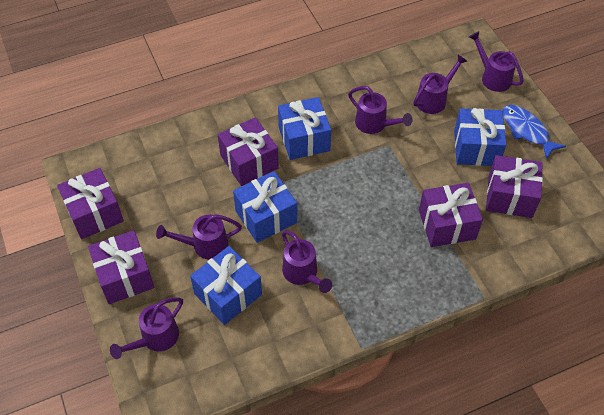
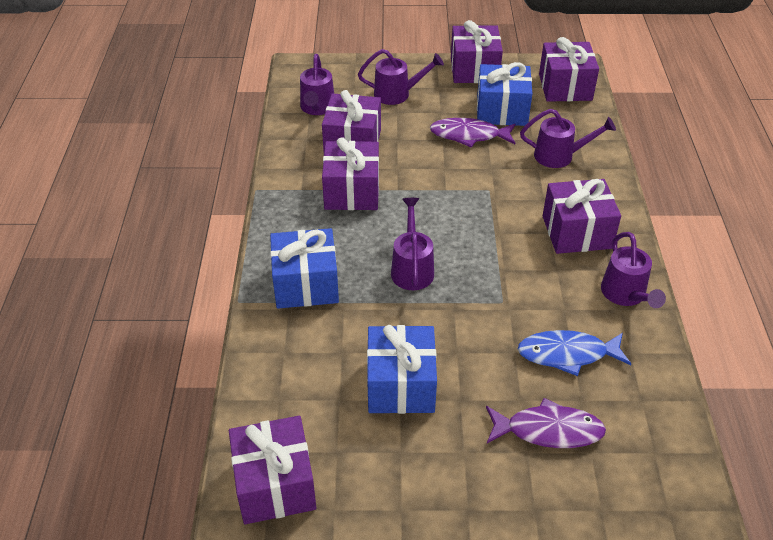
blue gift: 4 -> 3
purple fish: 0 -> 2
purple gift: 5 -> 6
purple watering can: 6 -> 5

